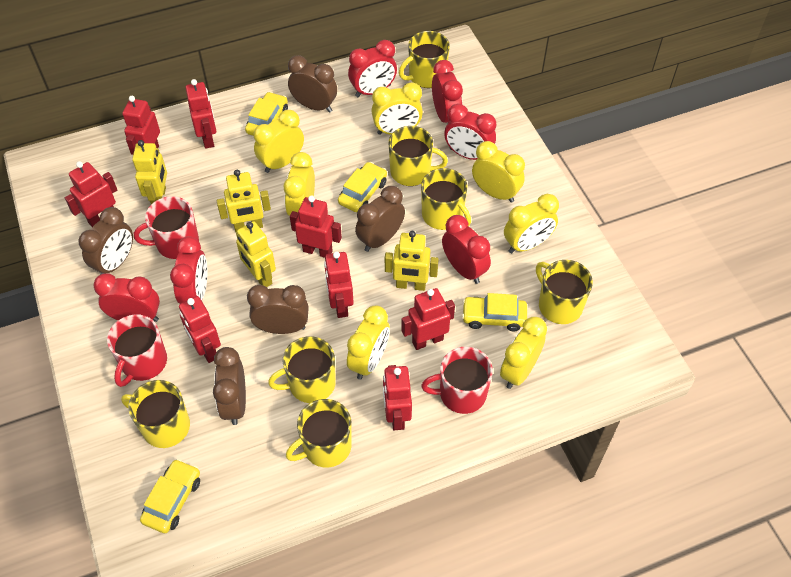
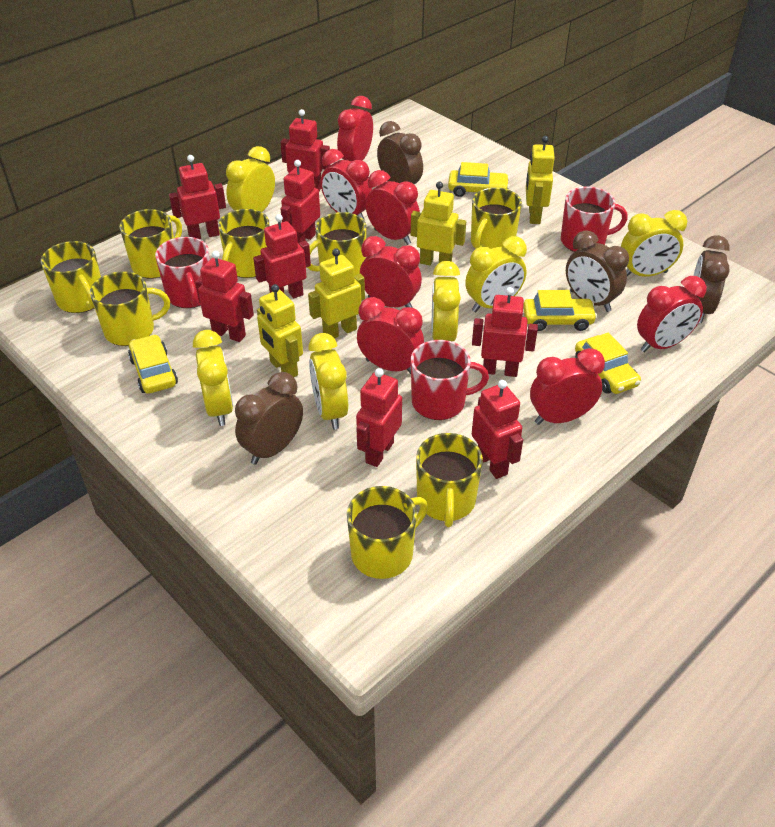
brown clock: 5 -> 4
red clock: 6 -> 7
yellow clock: 7 -> 6
yellow mug: 7 -> 8

